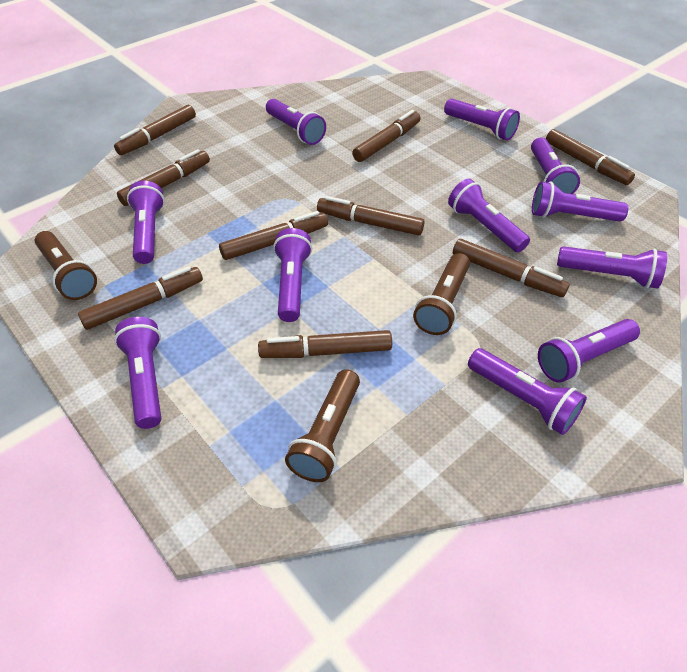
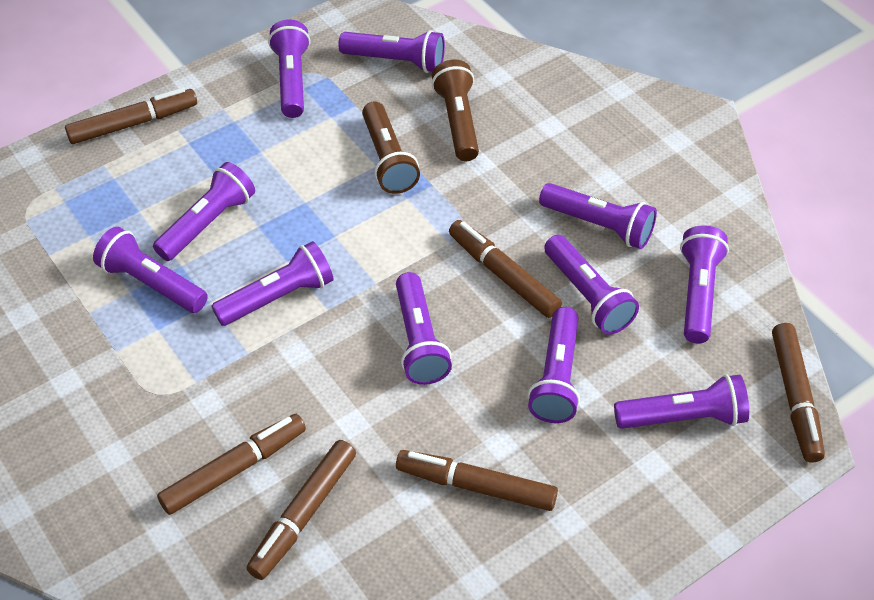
brown flashlight: 3 -> 2
brown marker: 9 -> 6

